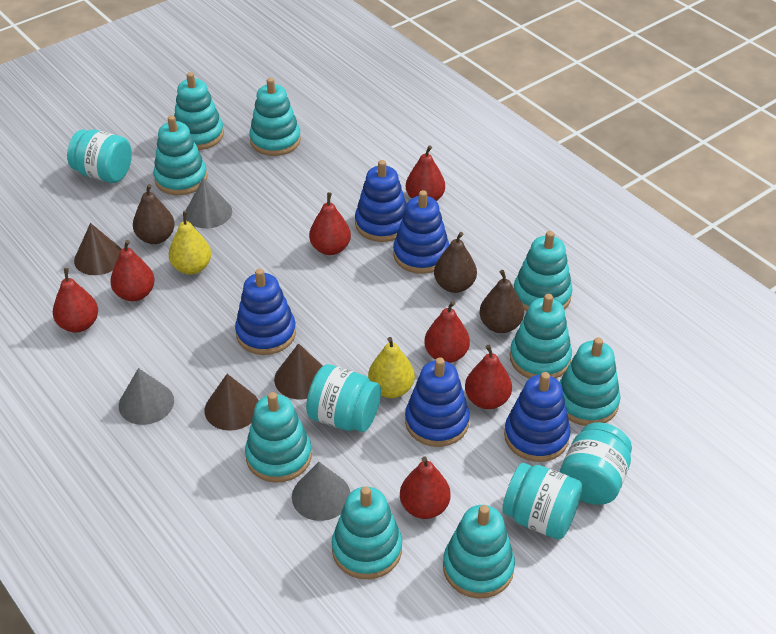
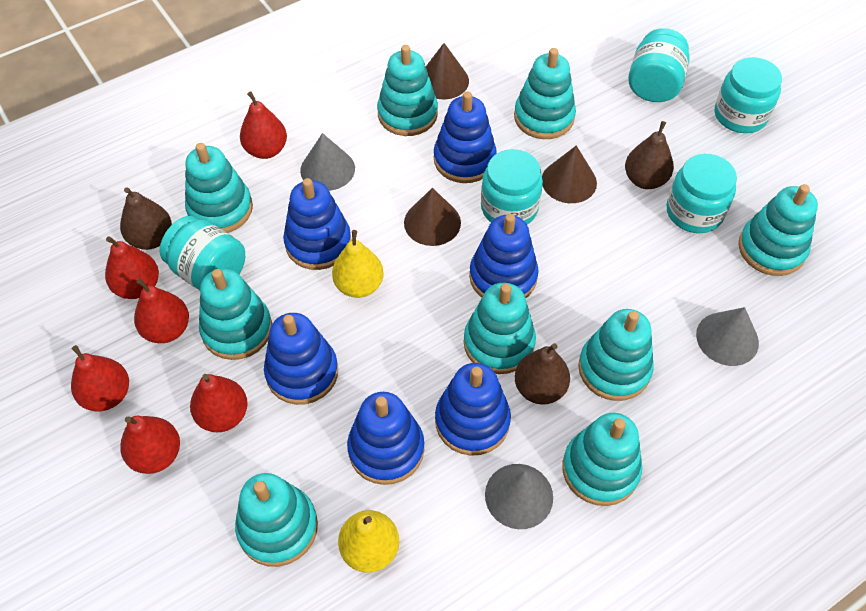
blue stacking toy: 5 -> 6
red pear: 7 -> 6
turquoise jar: 4 -> 5

